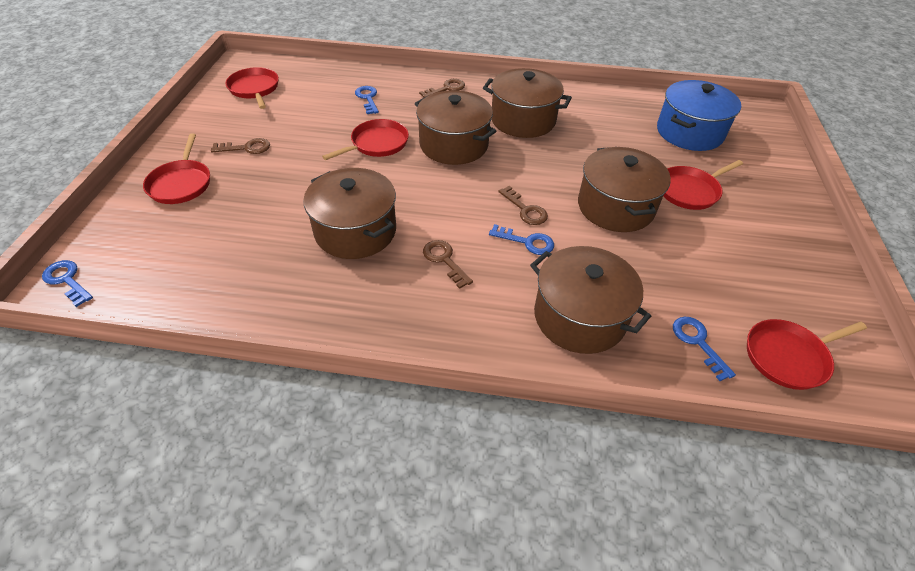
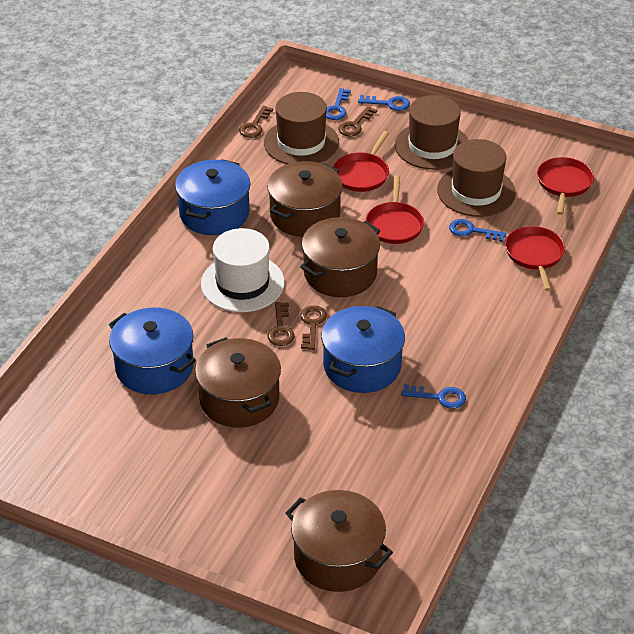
blue pot: 1 -> 3
brown hat: 0 -> 3
brown pot: 5 -> 4
red pan: 5 -> 4
white hat: 0 -> 1

